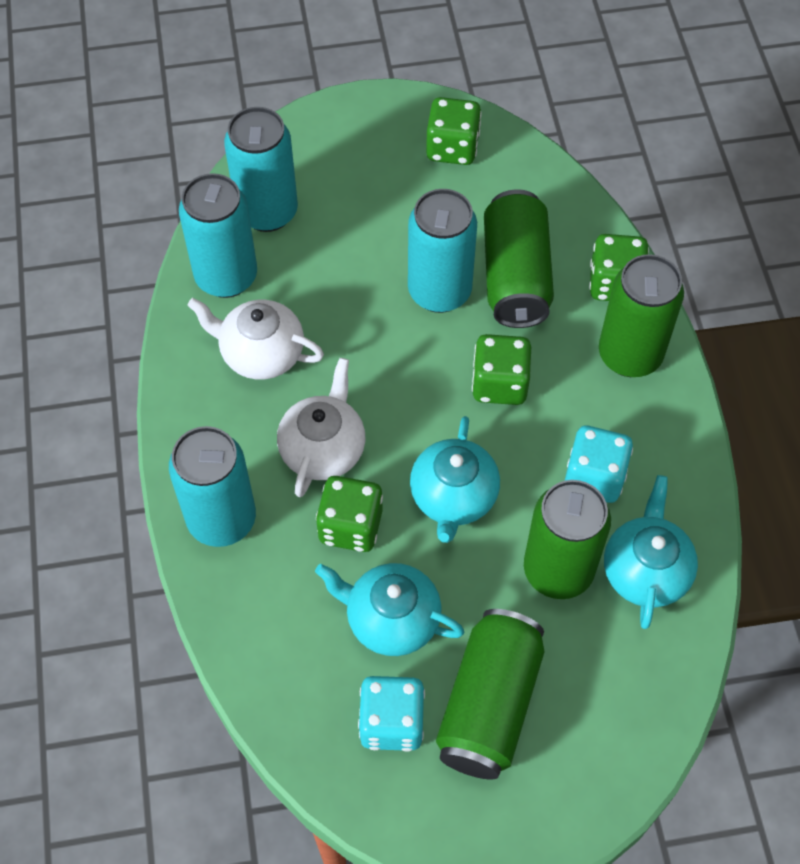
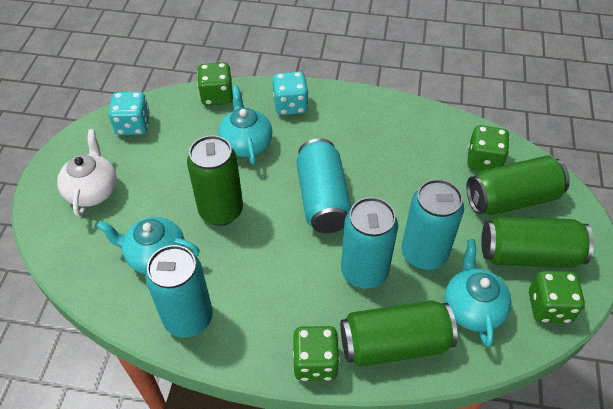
white teapot: 2 -> 1

